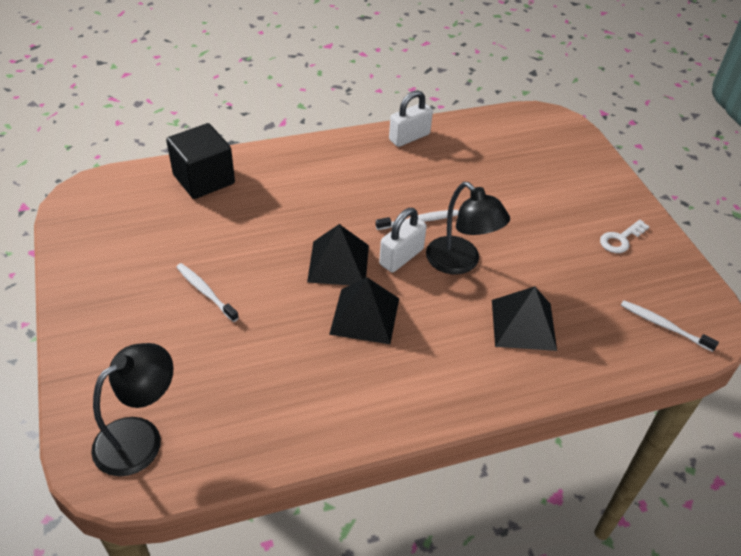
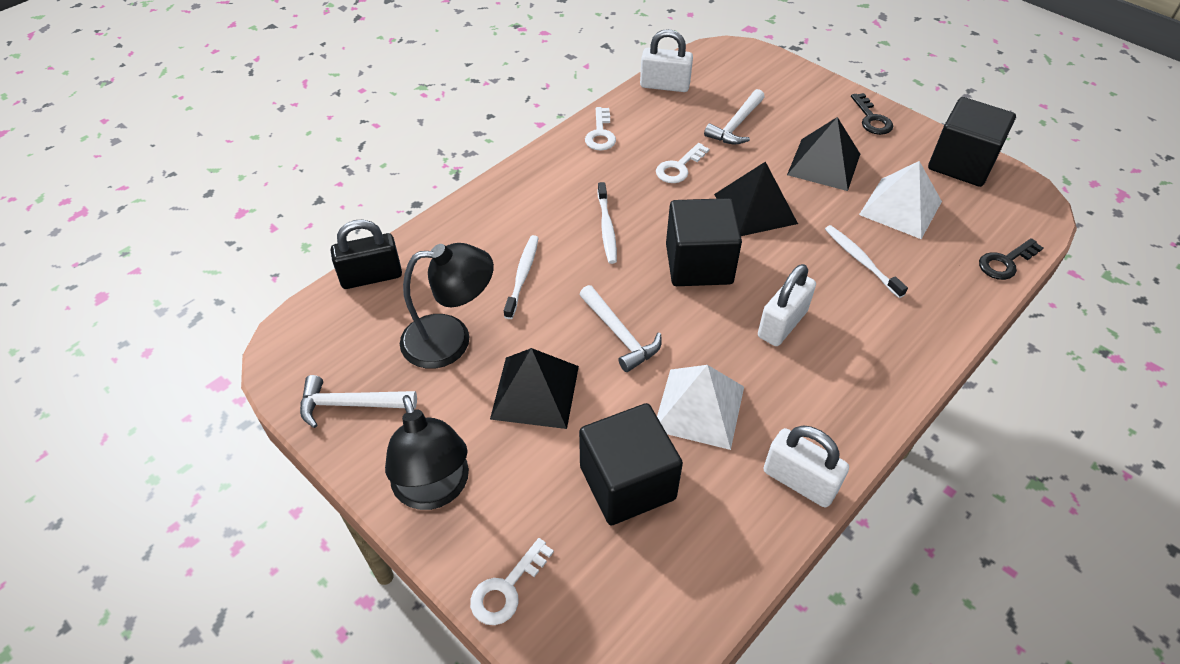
black cube: 1 -> 3
black key: 0 -> 2
black padlock: 0 -> 1
white hammer: 0 -> 3
white key: 1 -> 3
white padlock: 2 -> 3
white pyramid: 0 -> 2

